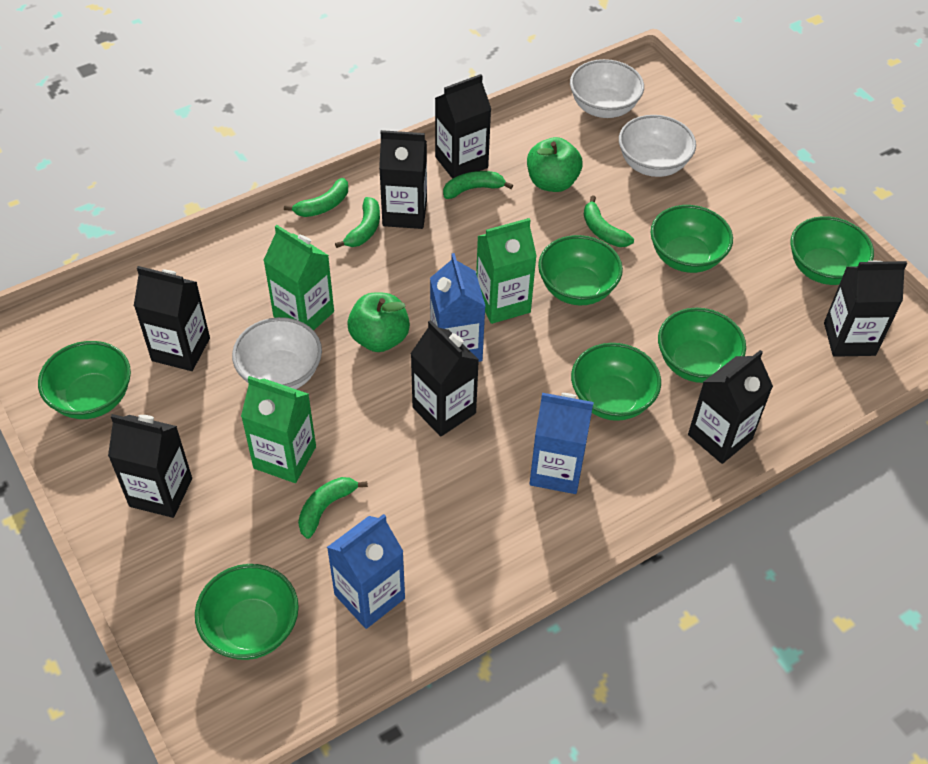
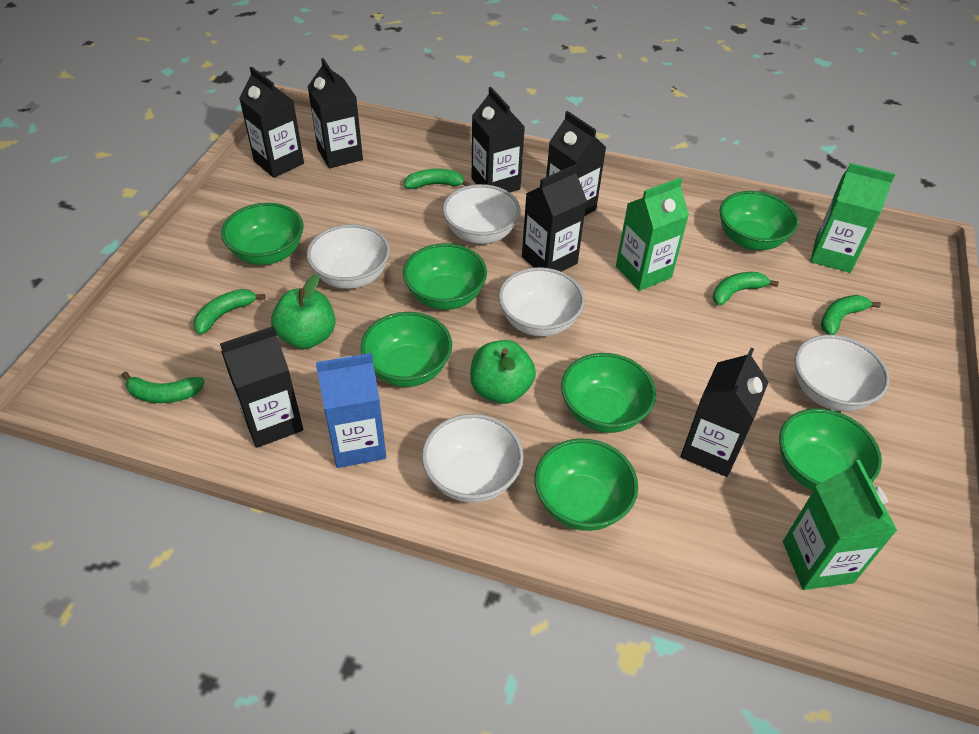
blue carton: 3 -> 1
white bowl: 3 -> 5

